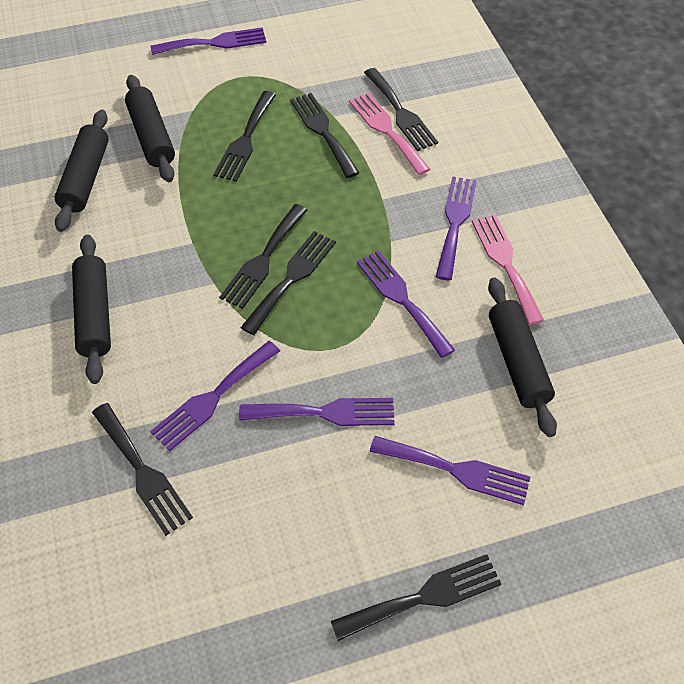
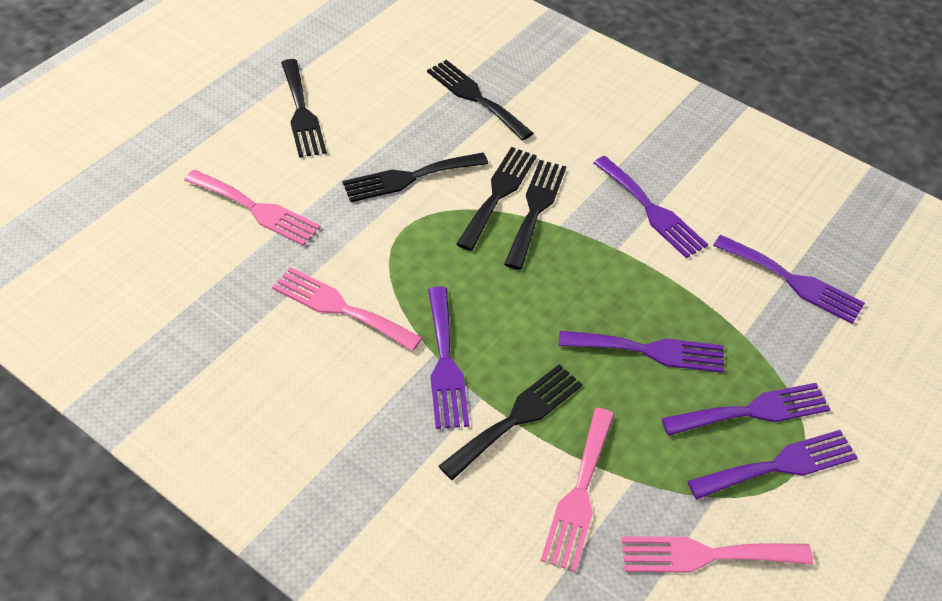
black fork: 7 -> 6
black rolling pin: 4 -> 0
pink fork: 2 -> 4

